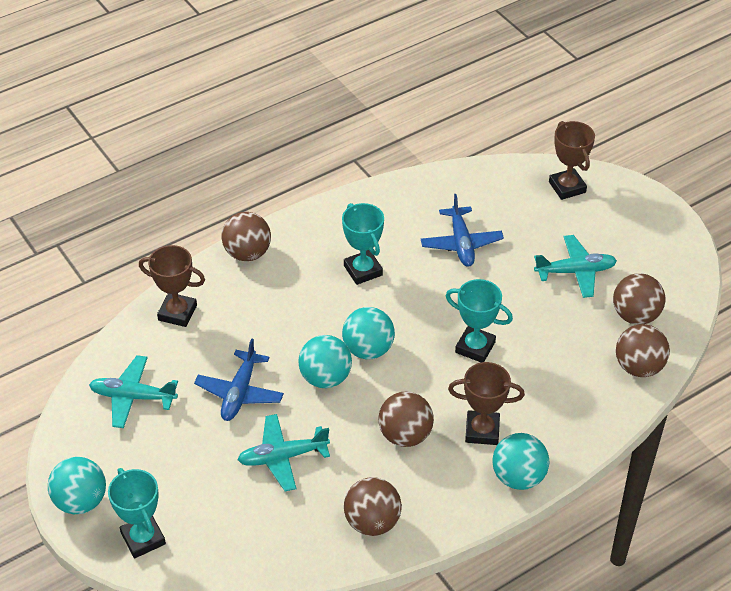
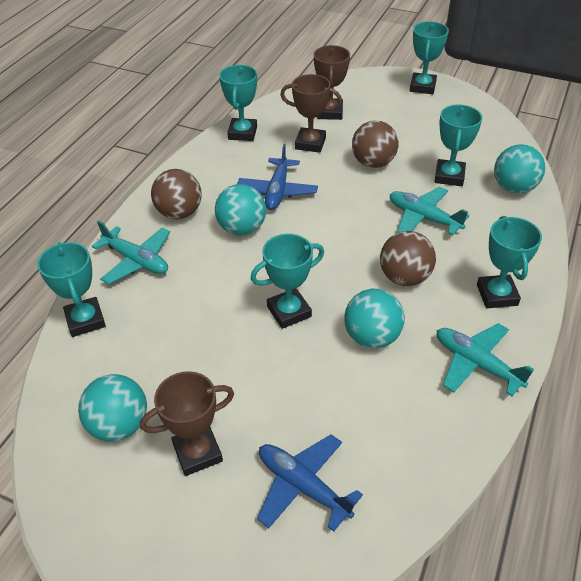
brown ball: 5 -> 3
turquoise trophy: 3 -> 6

